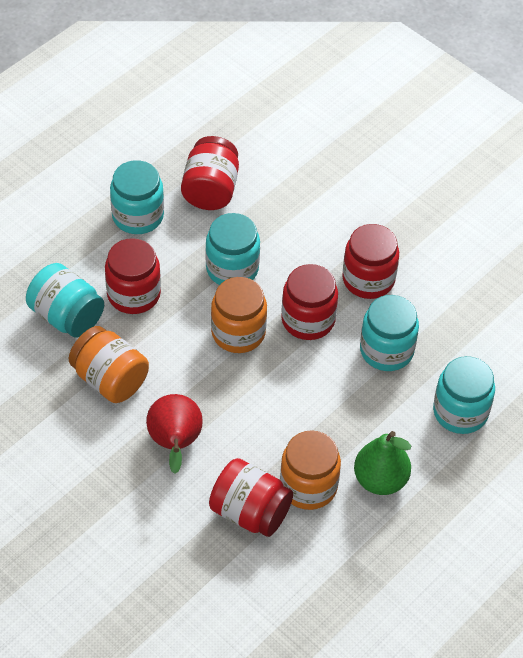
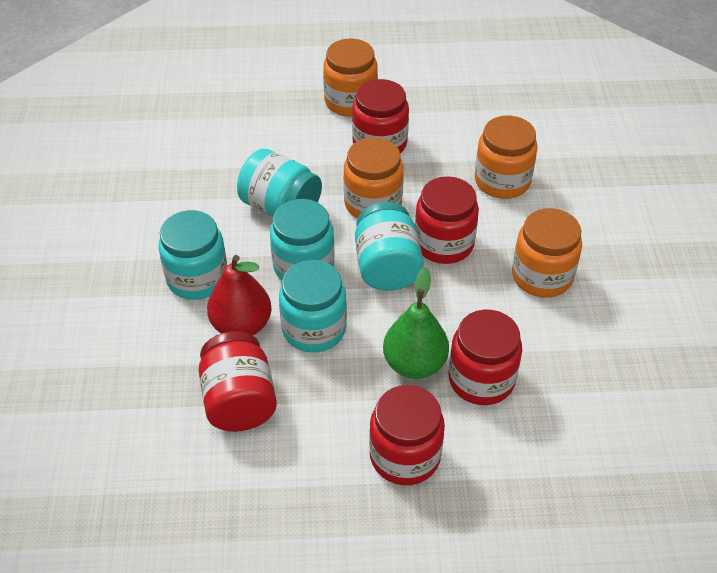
orange jar: 3 -> 4

